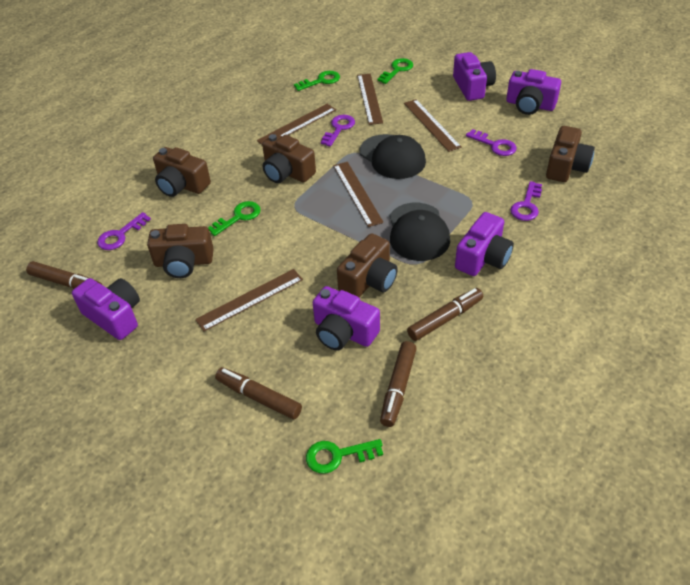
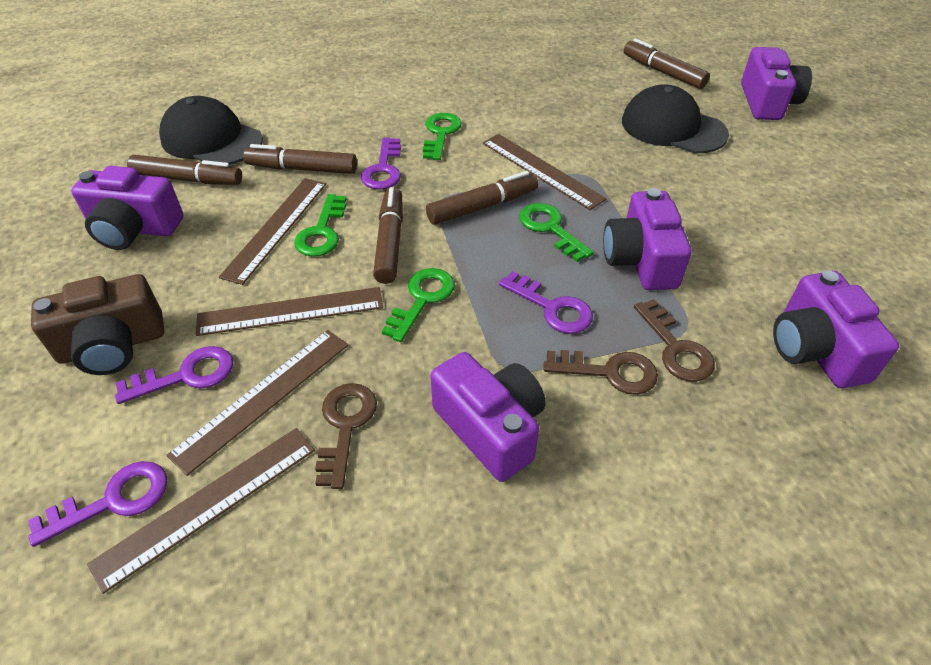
brown camera: 5 -> 1
brown key: 0 -> 3
brown marker: 4 -> 5

